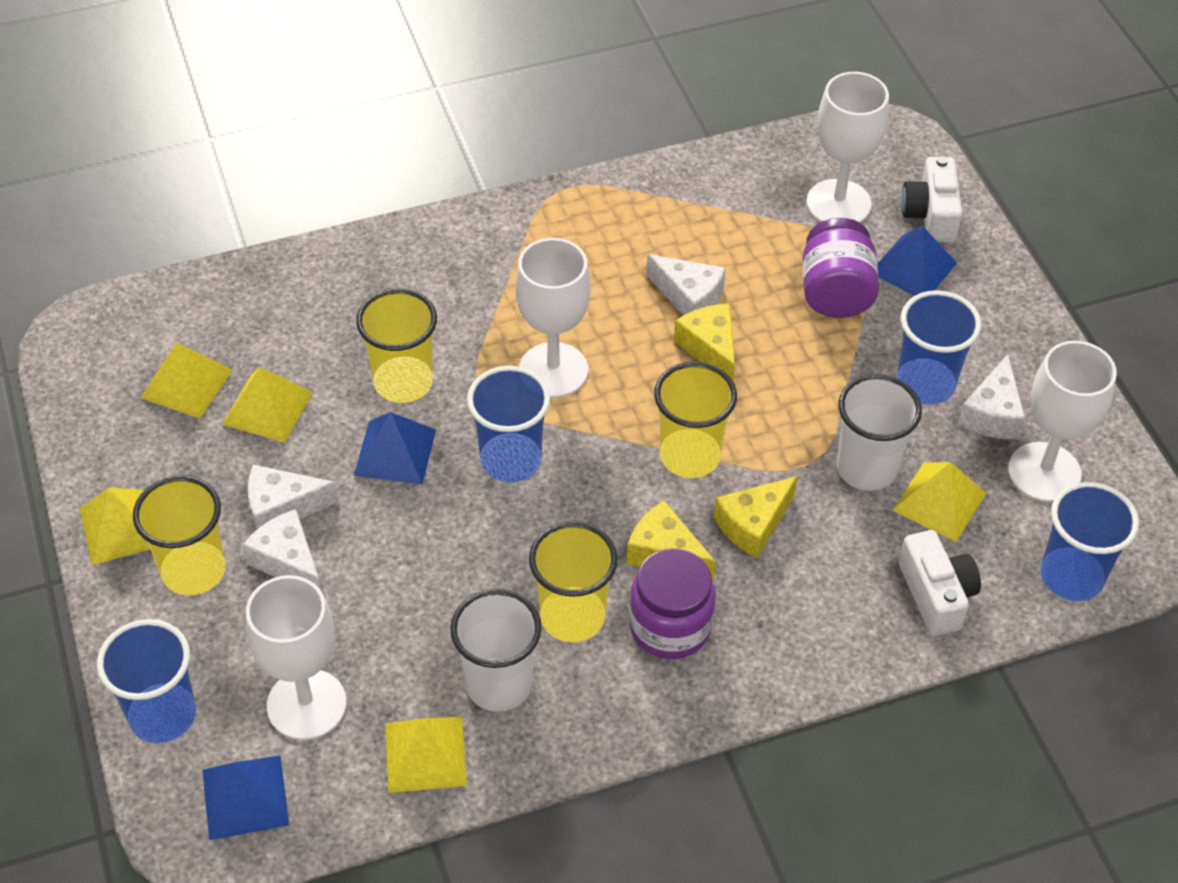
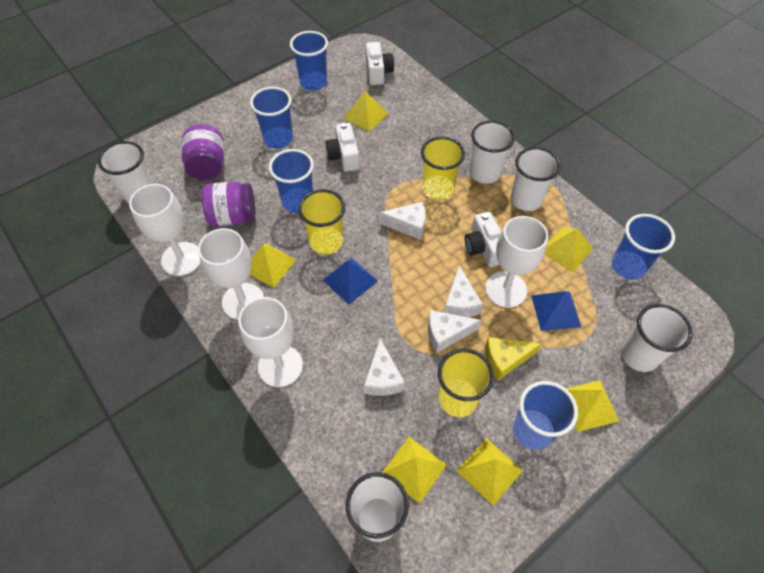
blue cup: 4 -> 5
blue pyramid: 3 -> 2
white camera: 2 -> 3
white cup: 2 -> 5
yellow cheese: 3 -> 1
yellow cup: 4 -> 3
yellow pyramid: 5 -> 6

